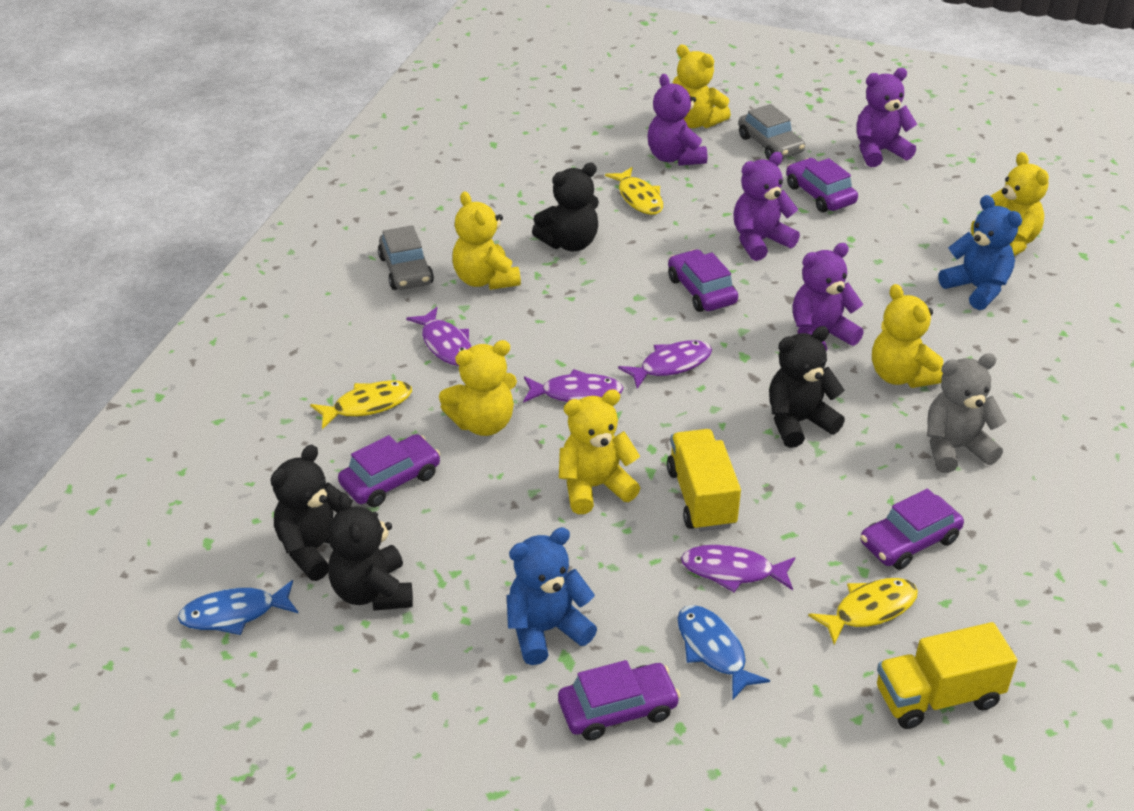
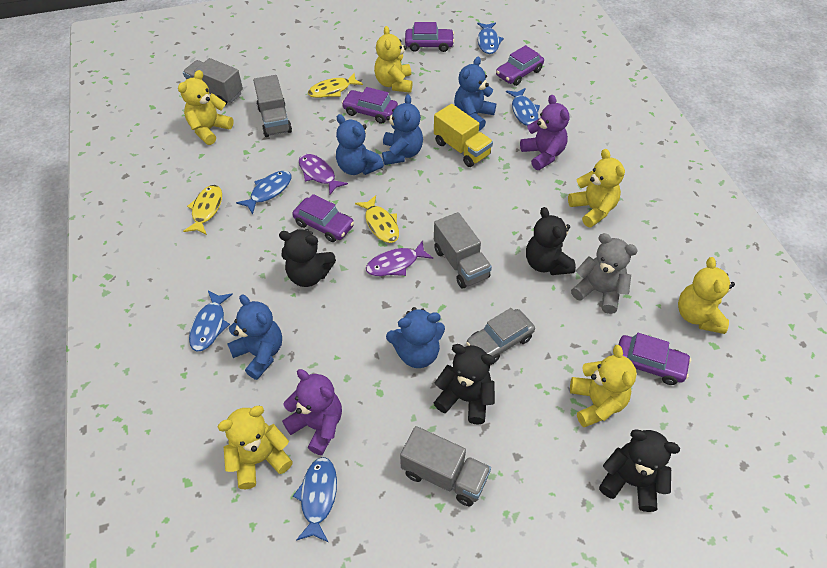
blue fish: 2 -> 5
blue teddy bear: 2 -> 5
grey car: 2 -> 1
grey truck: 0 -> 4
purple fish: 4 -> 2
purple teddy bear: 4 -> 2
yellow truck: 2 -> 1

